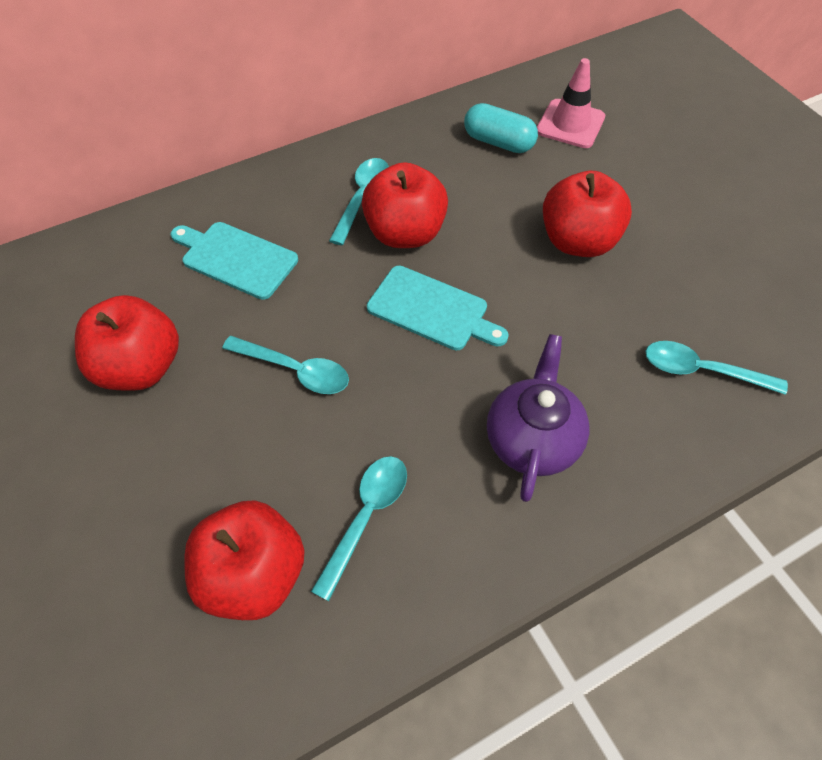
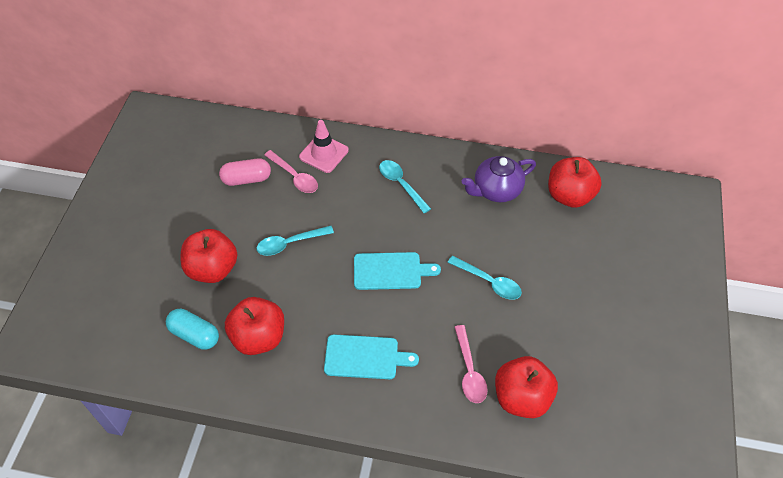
pink capsule: 0 -> 1
pink spoon: 0 -> 2
turquoise spoon: 4 -> 3

